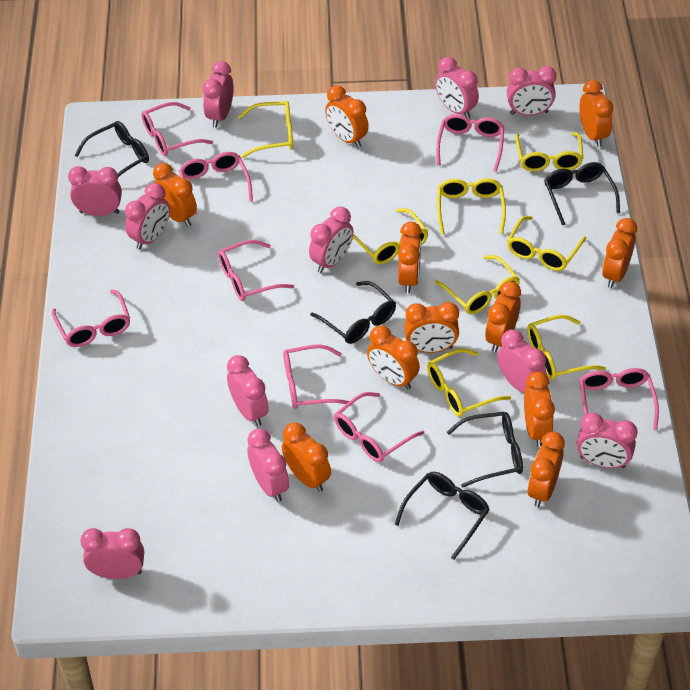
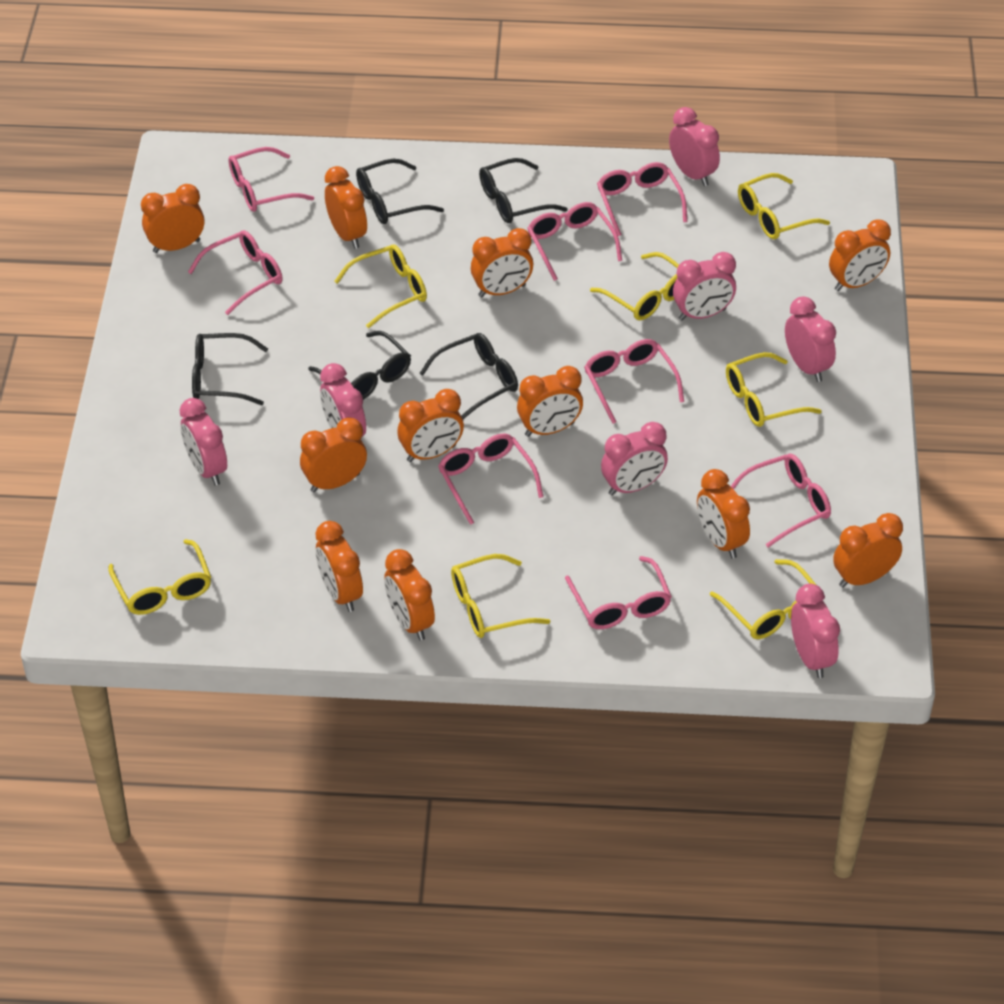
pink clock: 11 -> 7
yellow glasses: 8 -> 7

